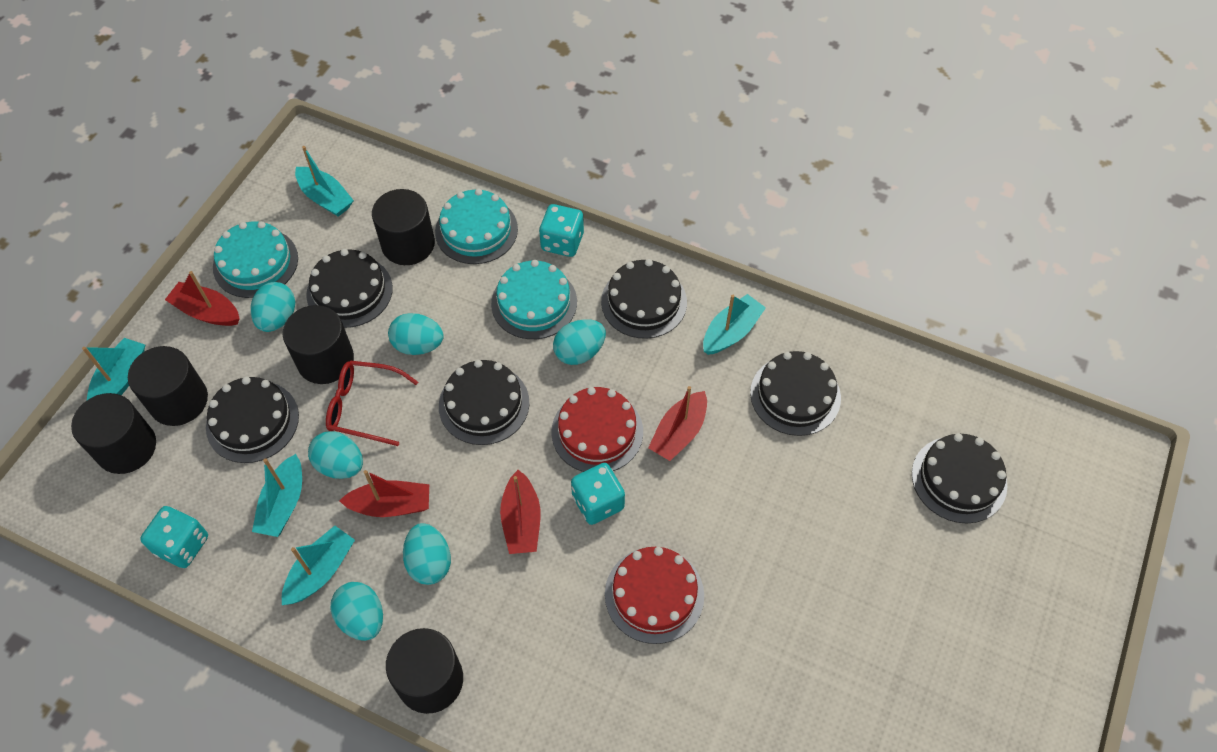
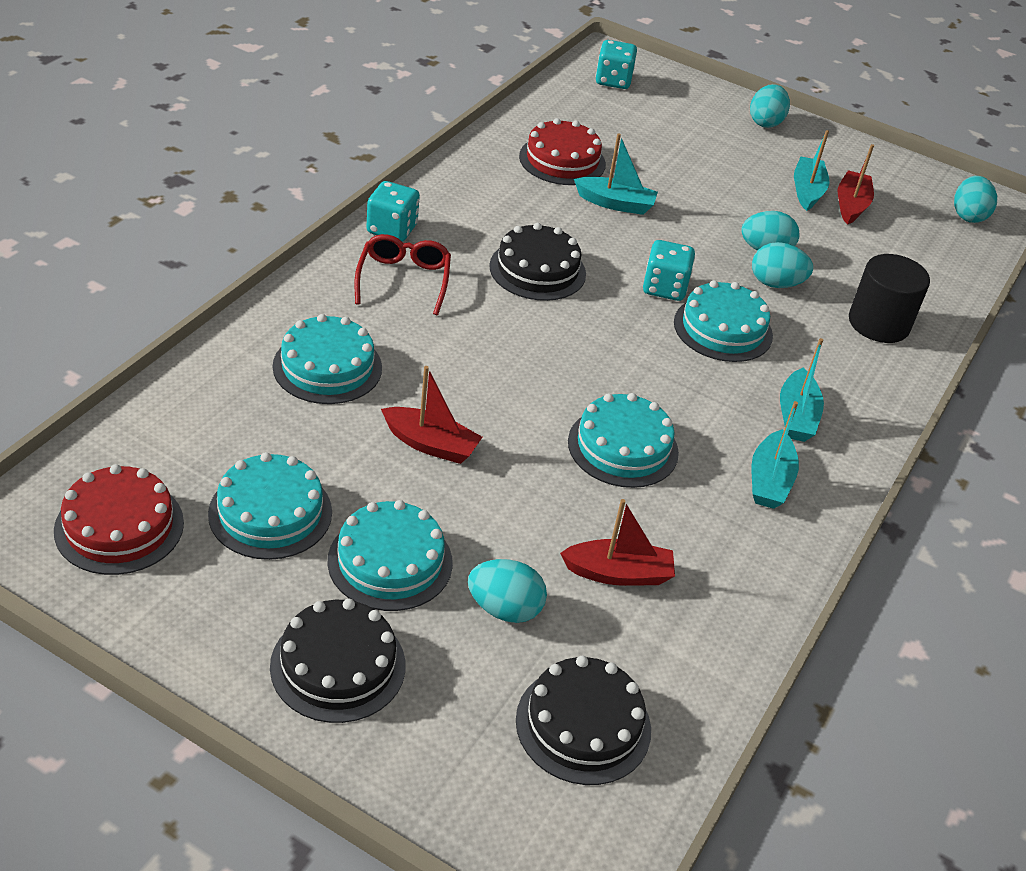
black cake: 6 -> 3
black cylinder: 5 -> 1
red boat: 4 -> 3
turquoise boat: 5 -> 4
turquoise cake: 3 -> 5
turquoise egg: 6 -> 5

